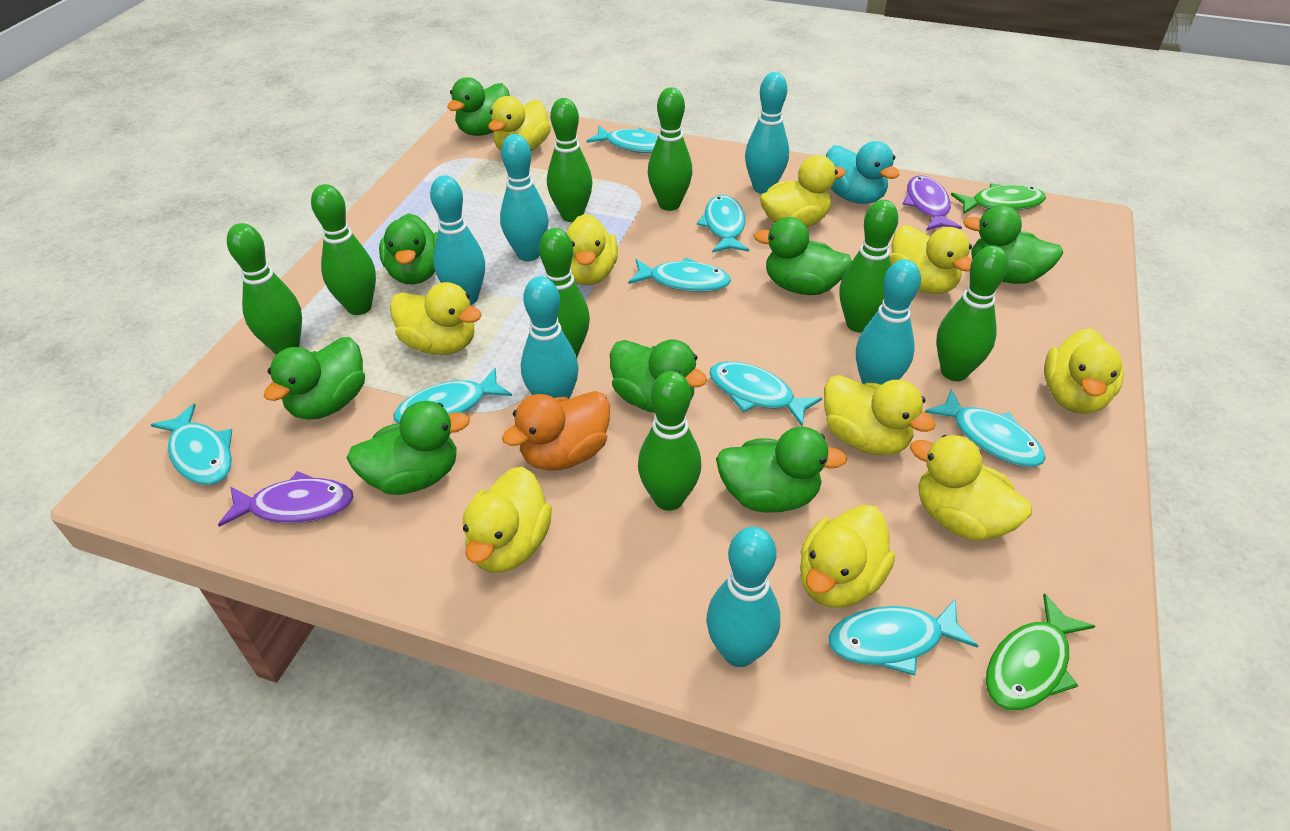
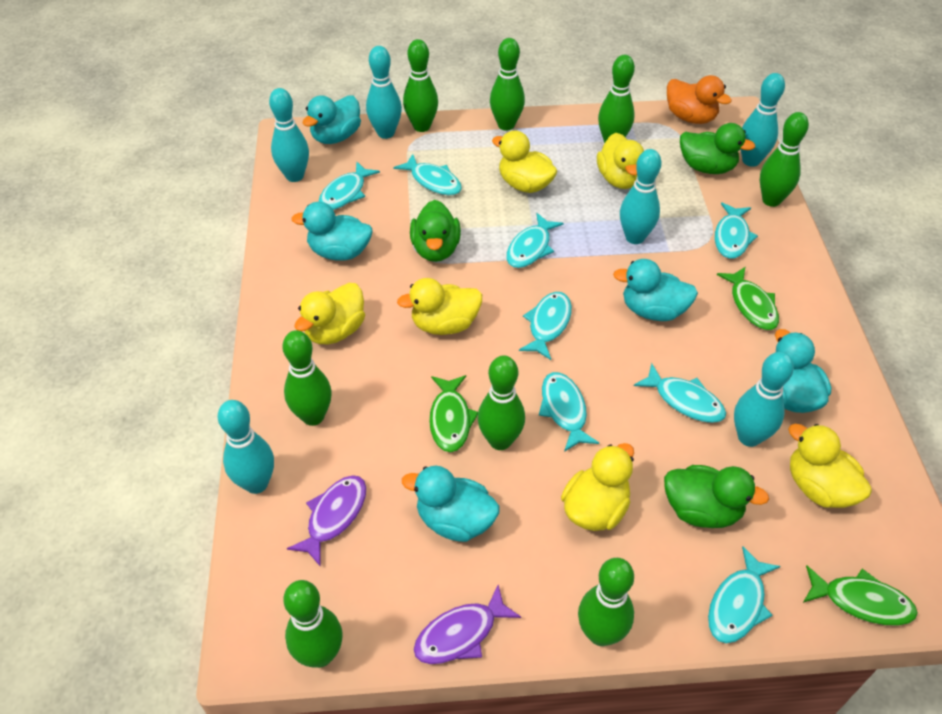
green duck: 8 -> 3
green fish: 2 -> 3
turquoise duck: 1 -> 5
yellow duck: 10 -> 6

